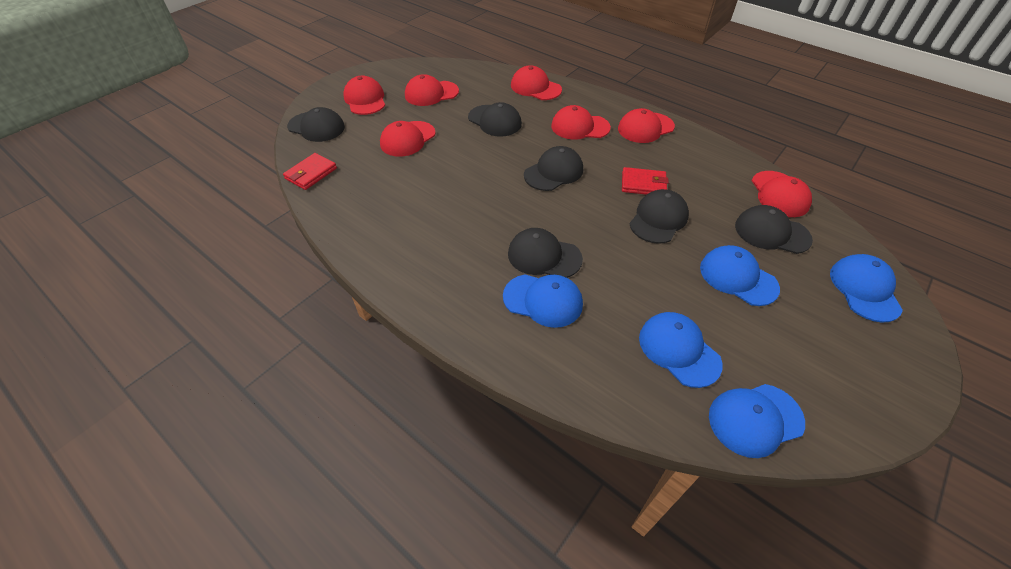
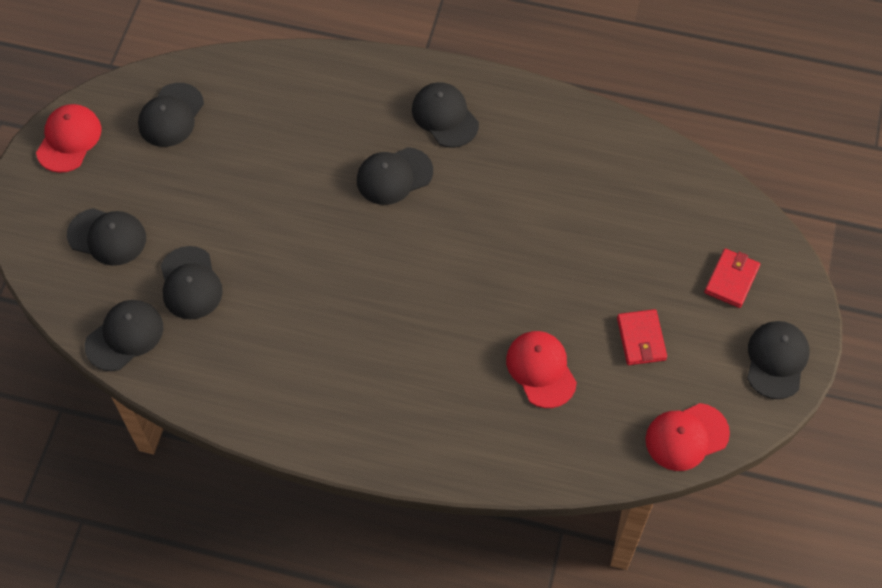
black cap: 6 -> 7
blue cap: 5 -> 0
red cap: 7 -> 3

